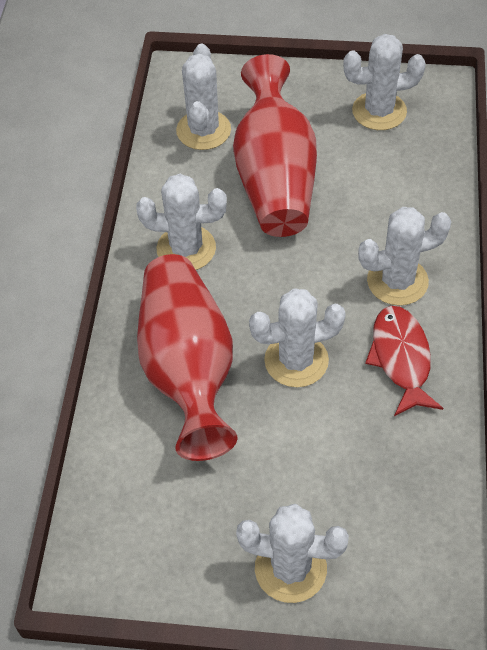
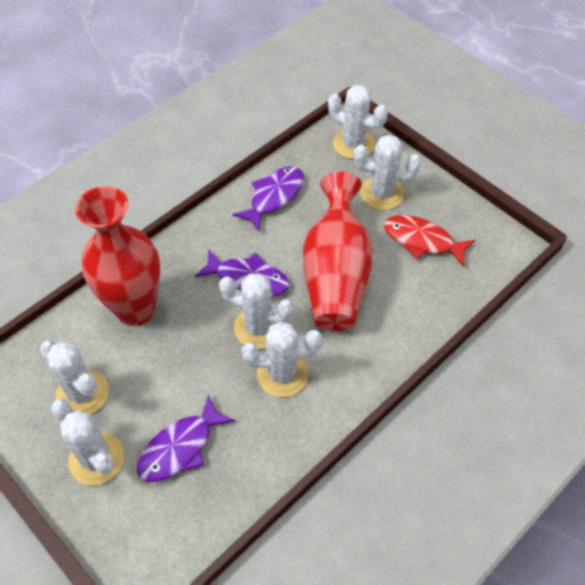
purple fish: 0 -> 3

